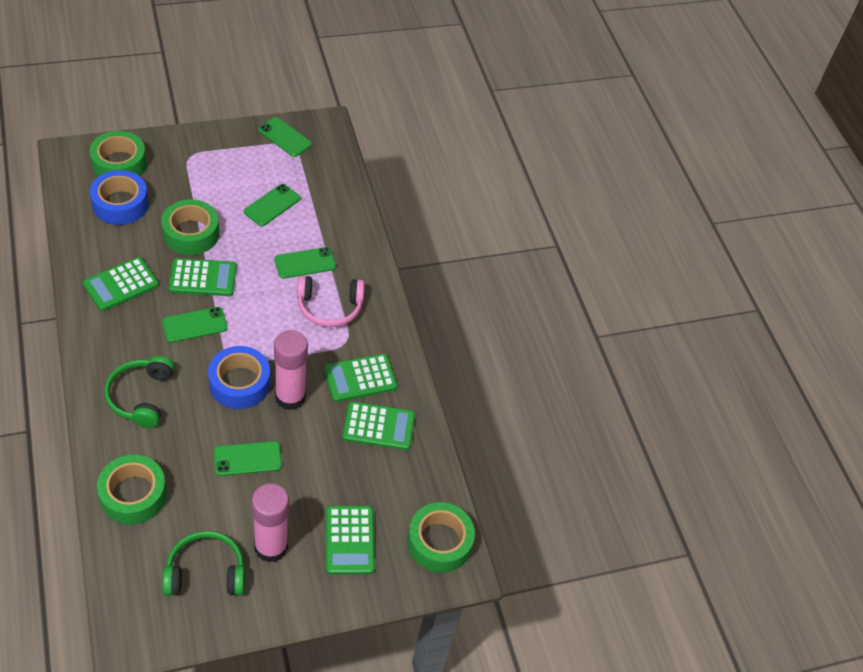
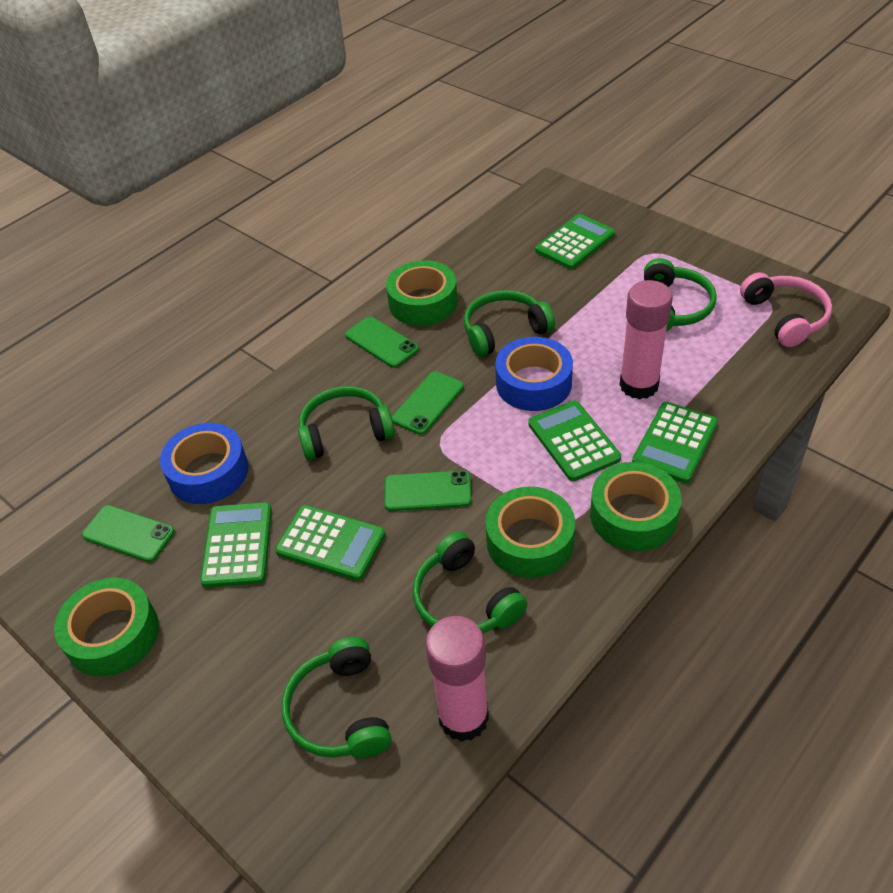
green headphones: 2 -> 5
green phone: 5 -> 4

